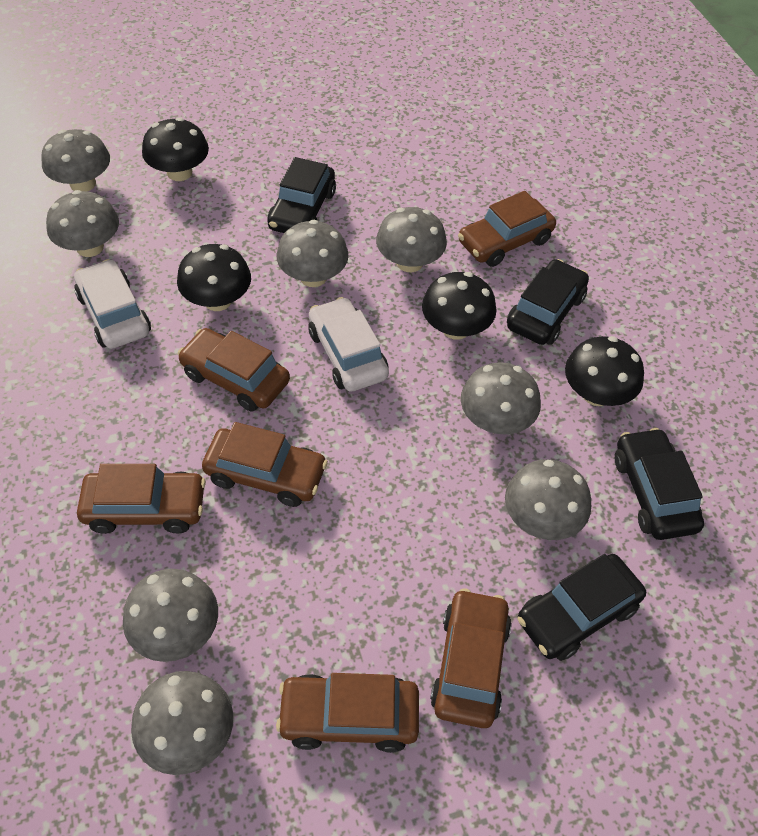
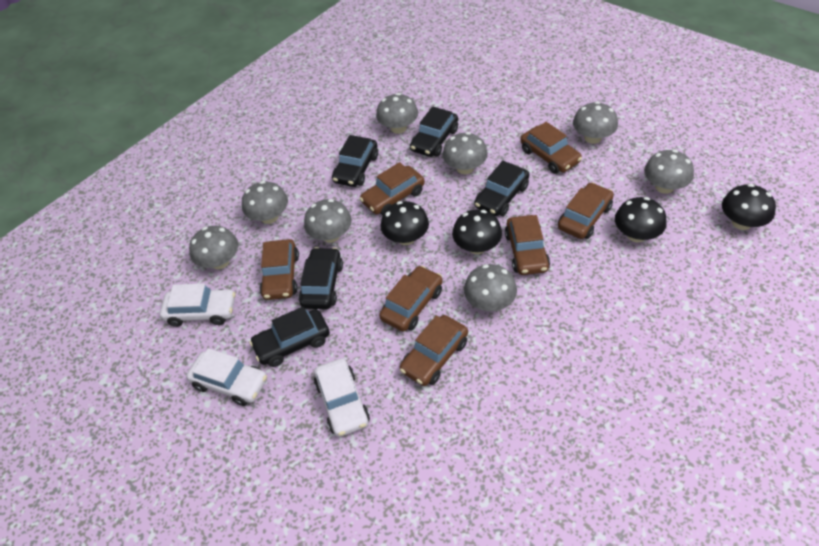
black car: 4 -> 5
brown car: 6 -> 7
white car: 2 -> 3

